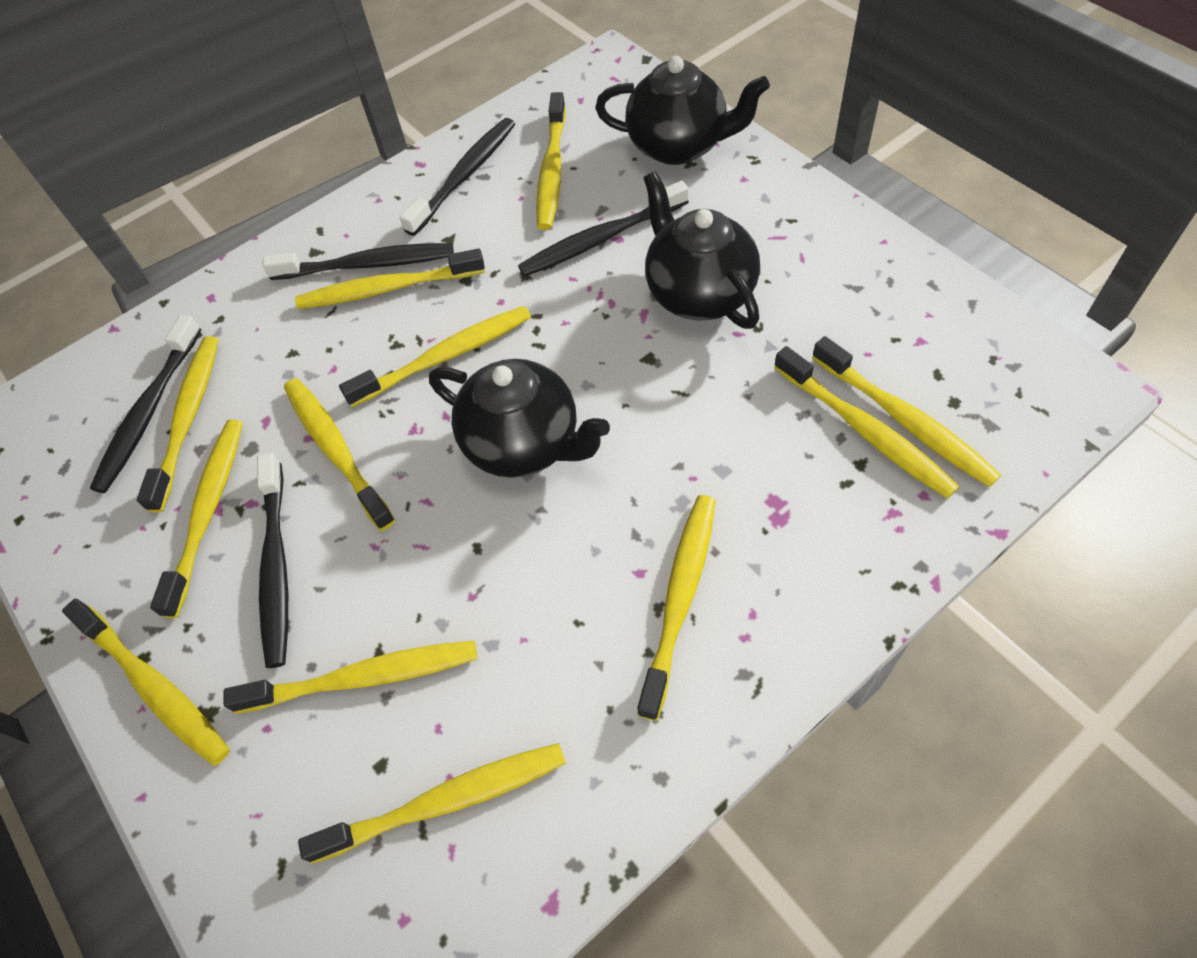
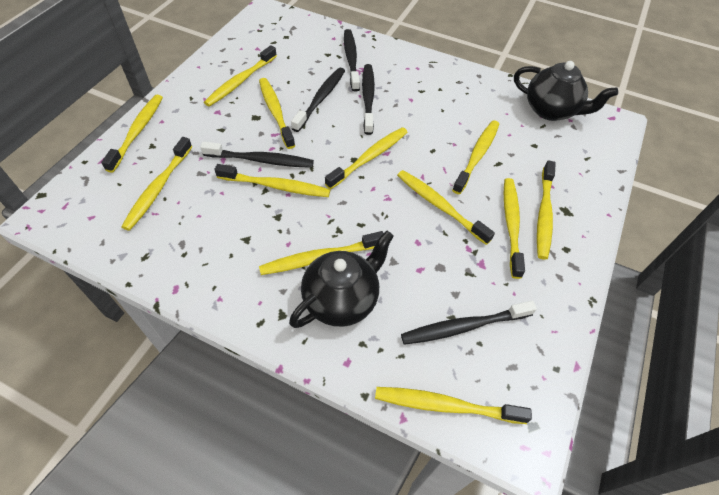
black teapot: 3 -> 2

